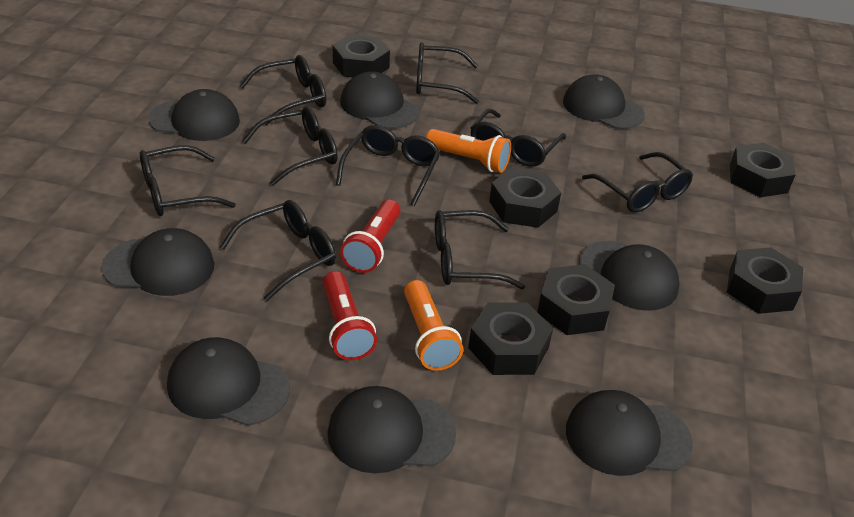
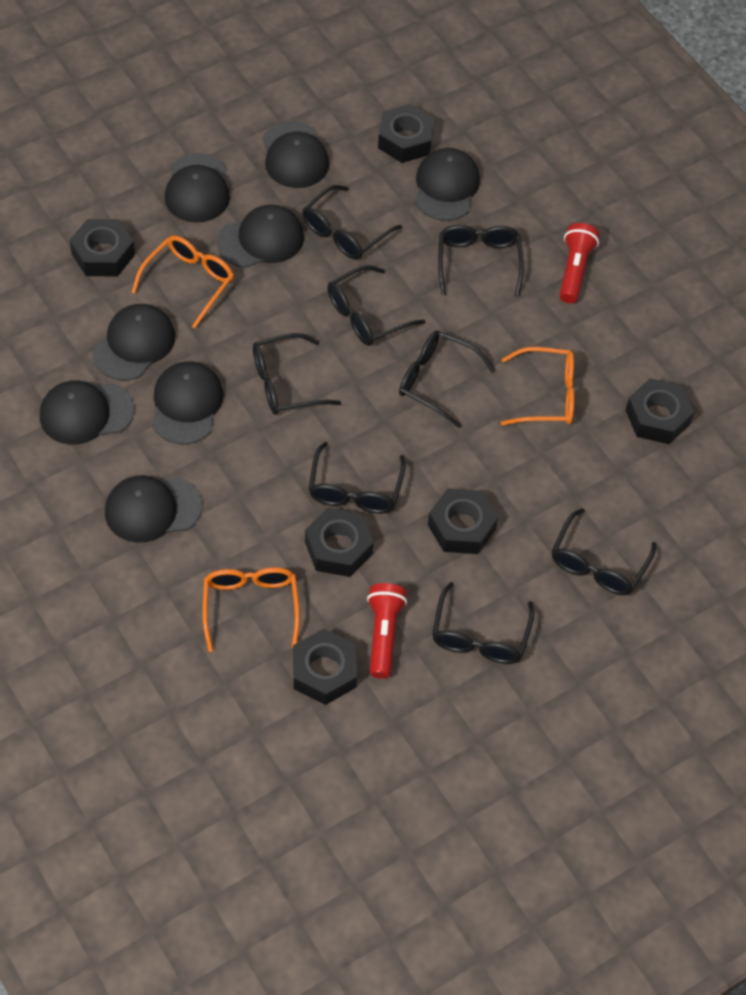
black glasses: 9 -> 8
orange flashlight: 2 -> 0
orange glasses: 0 -> 3

